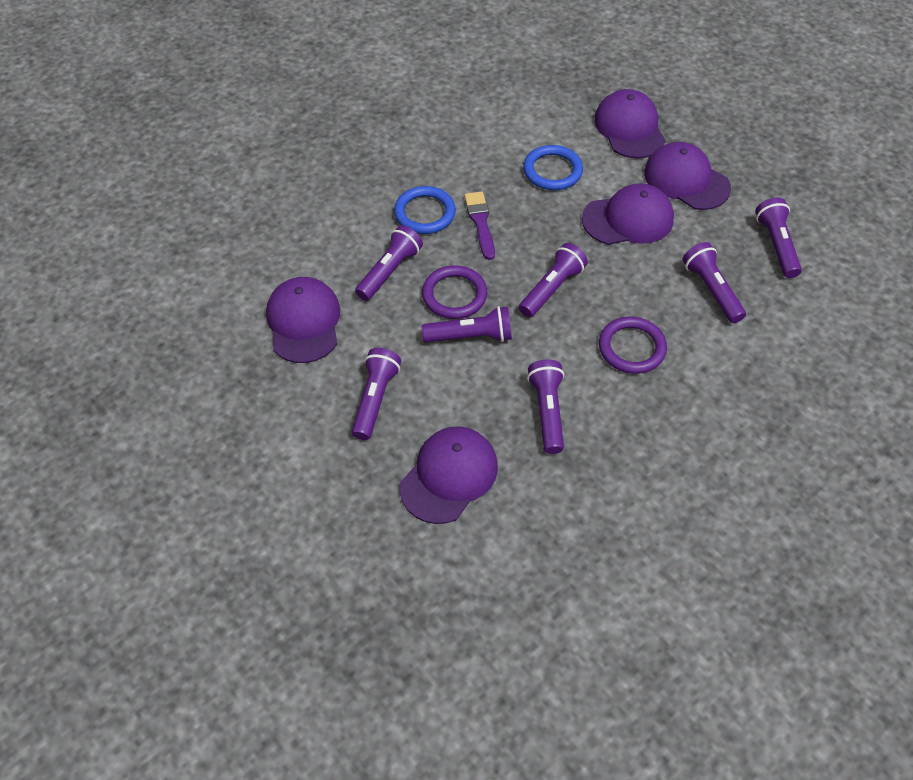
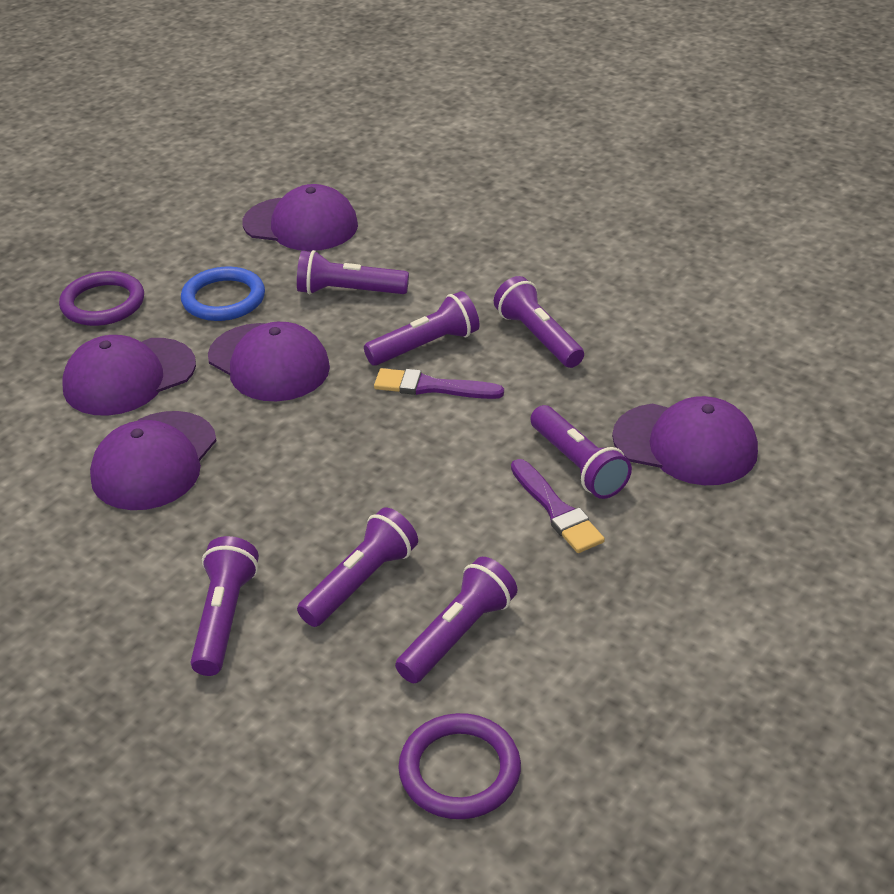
blue ring: 2 -> 1
purple brush: 1 -> 2

